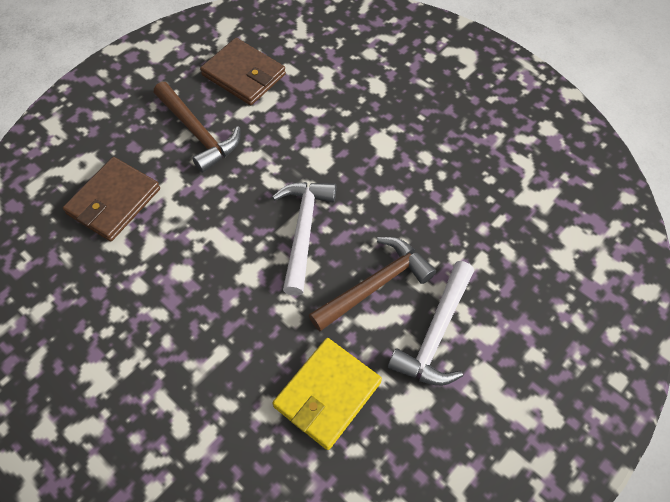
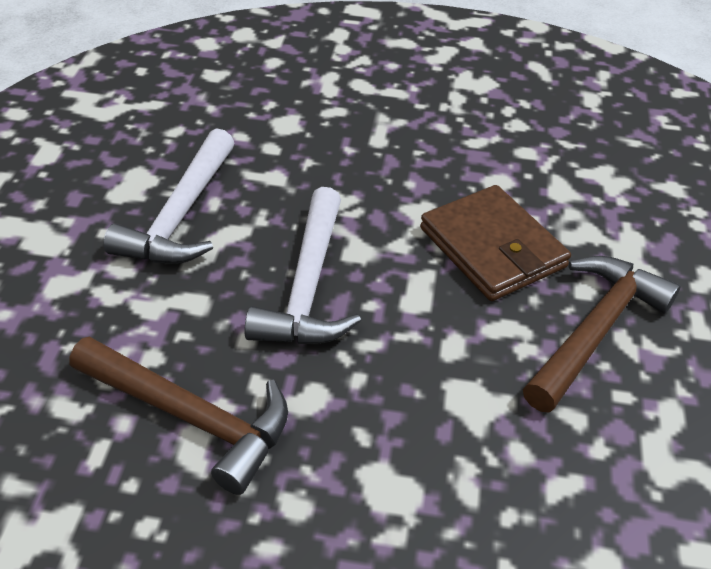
brown wallet: 2 -> 1
yellow wallet: 1 -> 0

